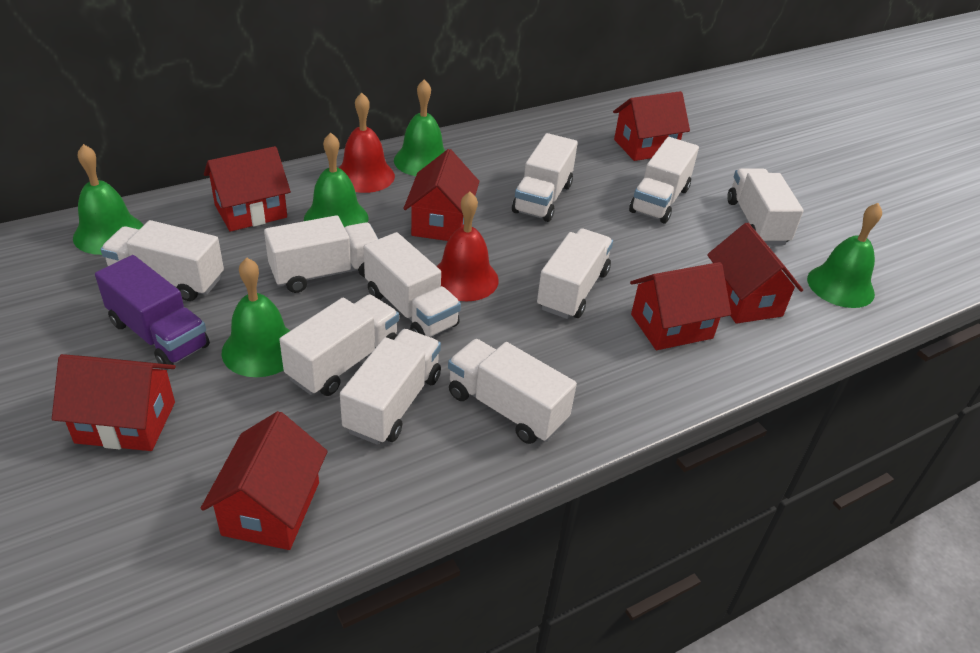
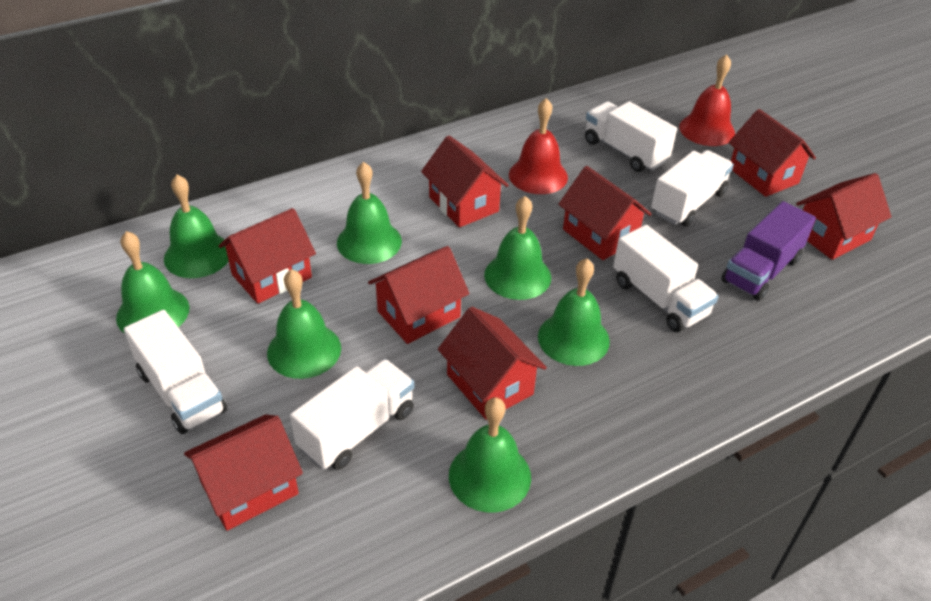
green bell: 5 -> 7
red house: 7 -> 8
white truck: 10 -> 5

